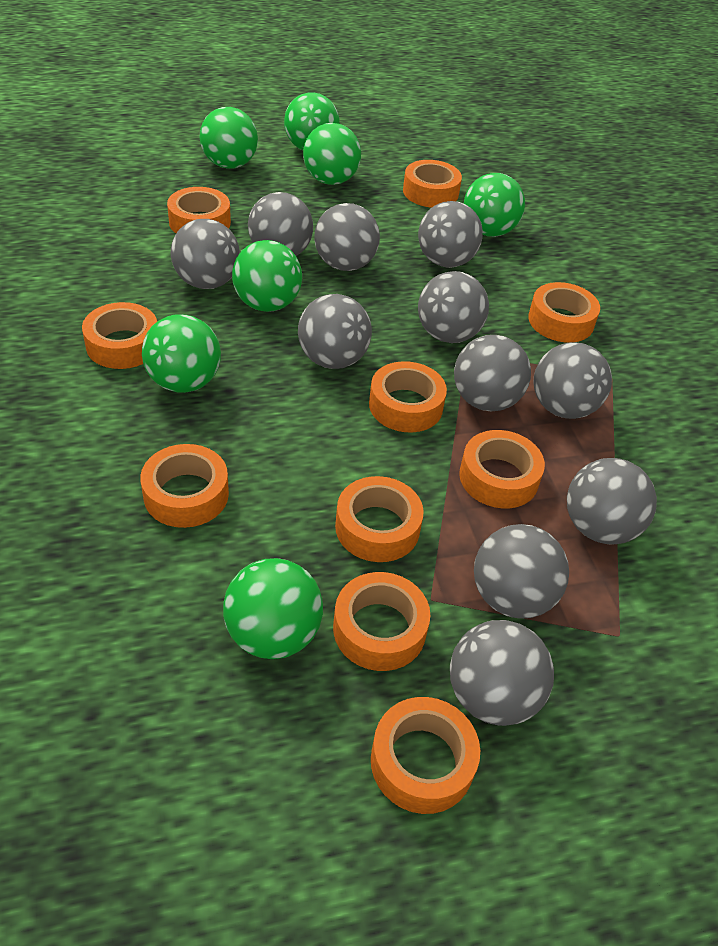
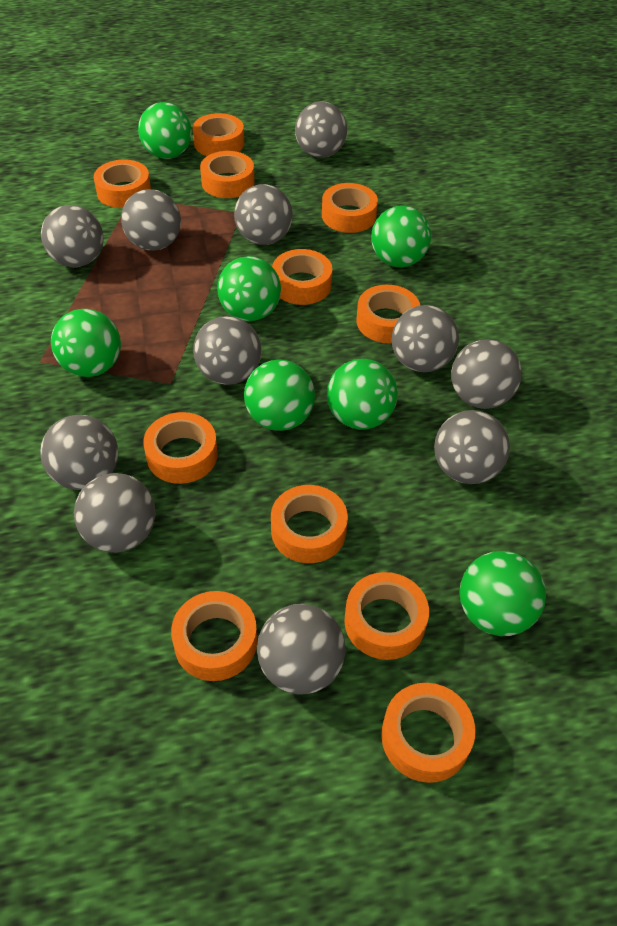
orange tape: 10 -> 11

